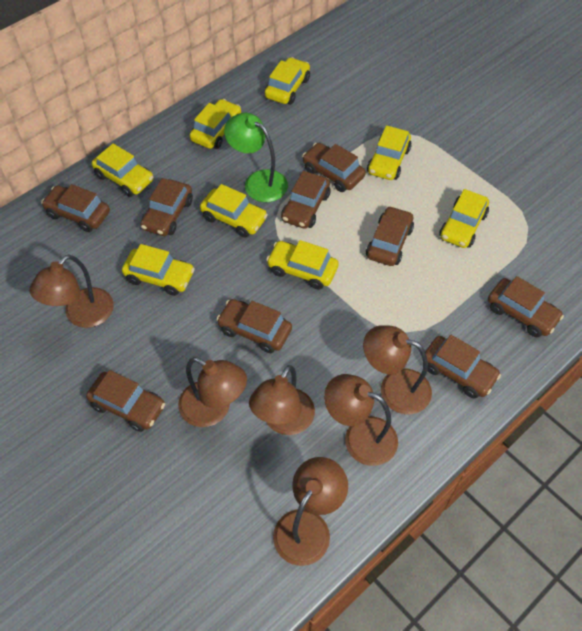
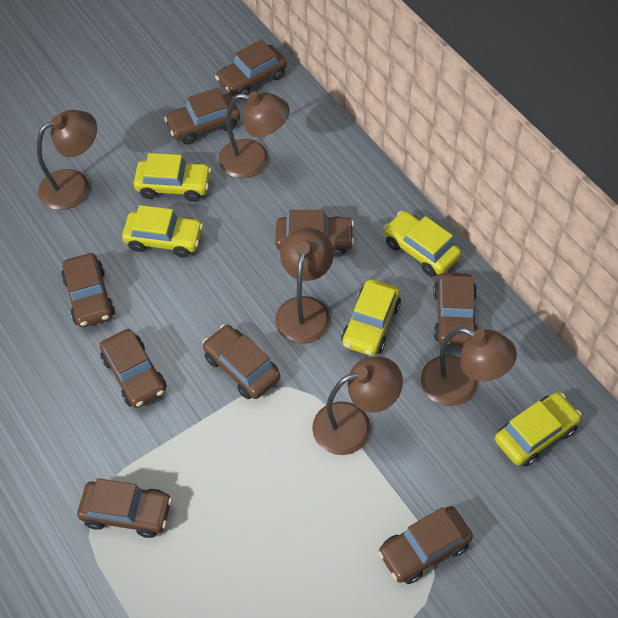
brown lamp: 6 -> 5
green lamp: 1 -> 0
yellow car: 8 -> 5

